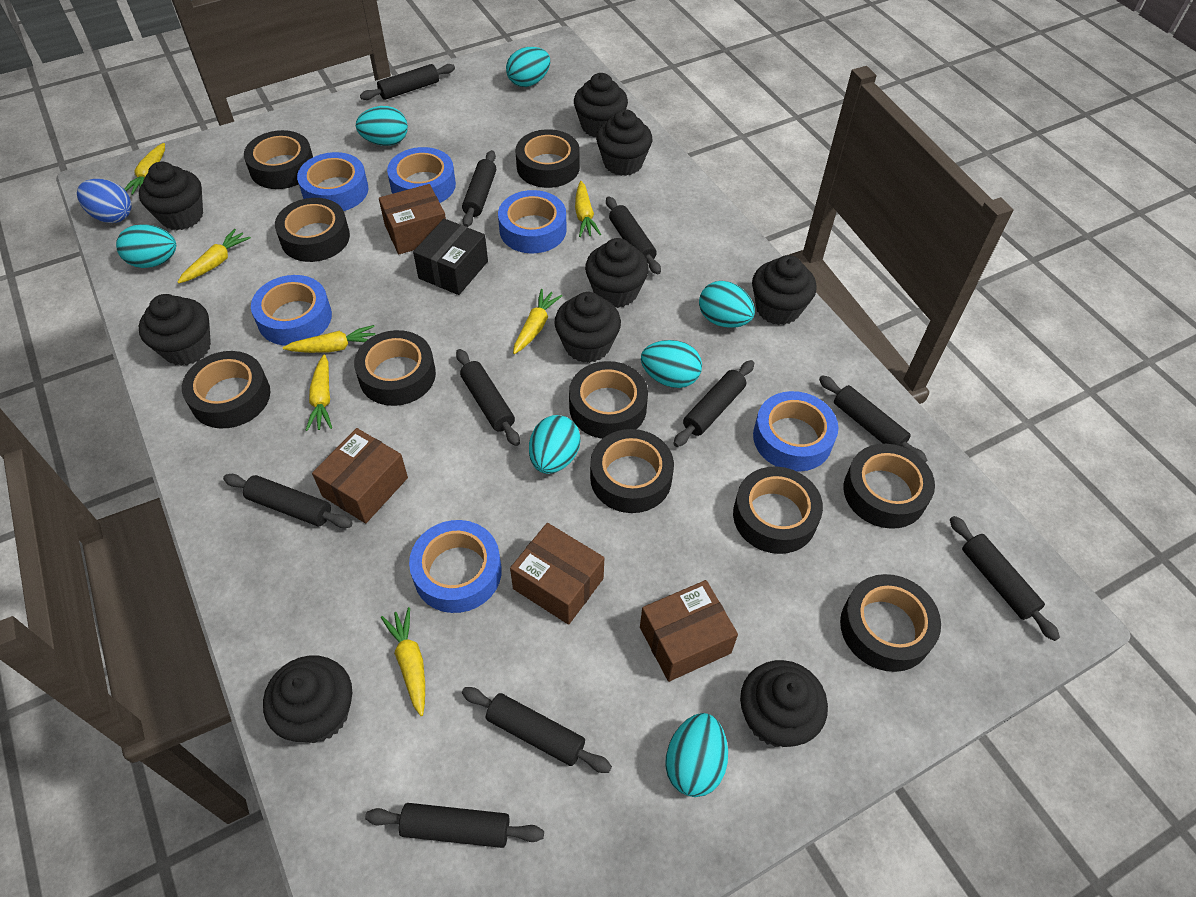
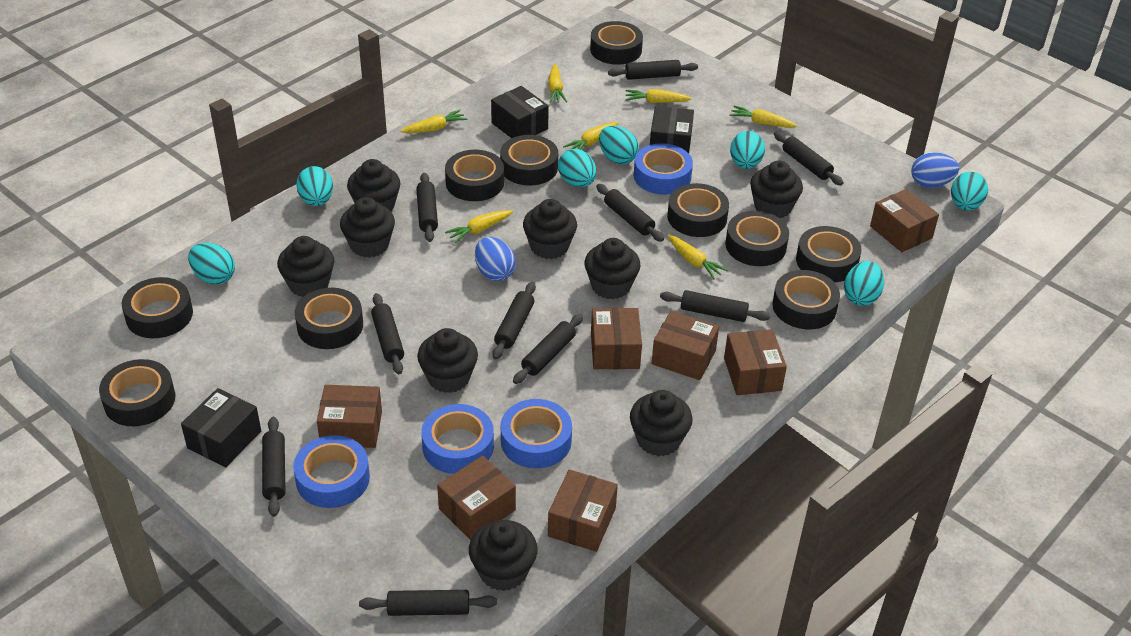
black box: 1 -> 3
blue egg: 1 -> 2
blue tape: 6 -> 4
brown box: 4 -> 7

